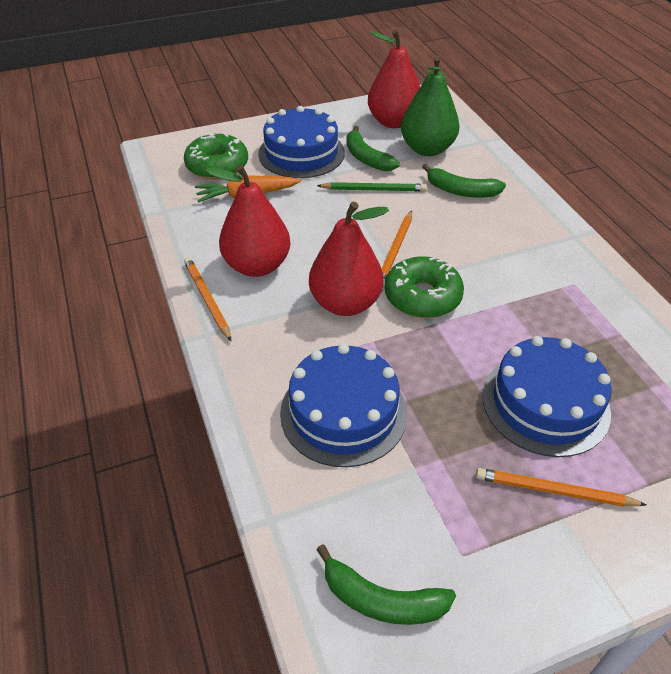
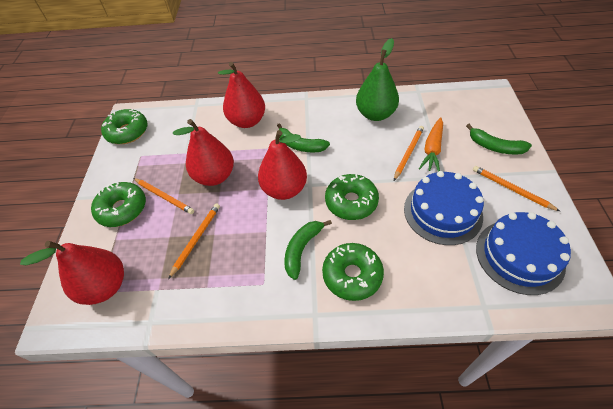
blue cake: 3 -> 2
green donut: 2 -> 4
green pencil: 1 -> 0
orange pencil: 3 -> 4
red pear: 3 -> 4

